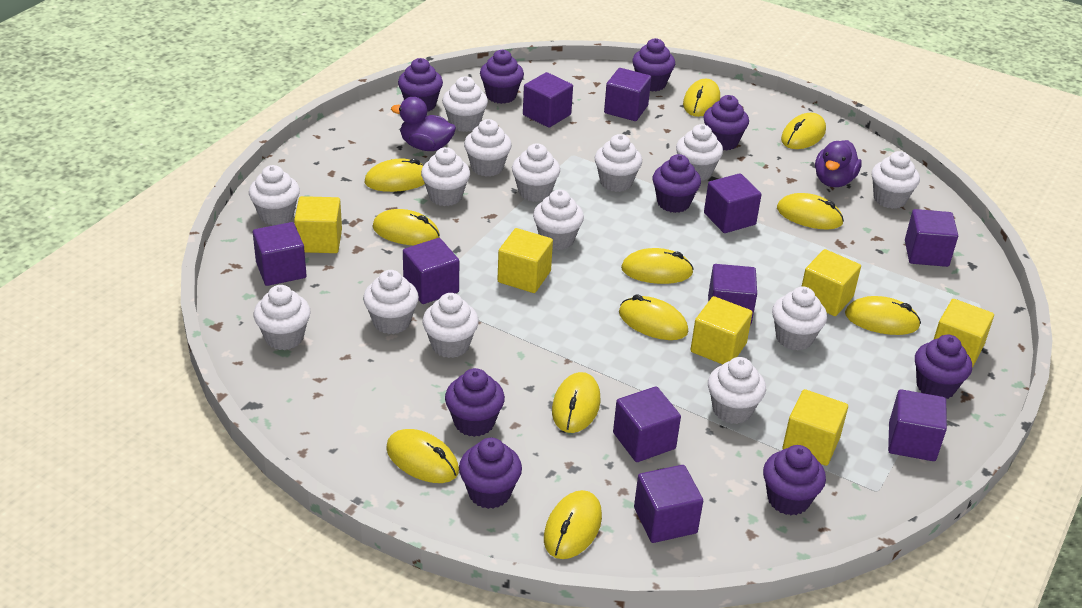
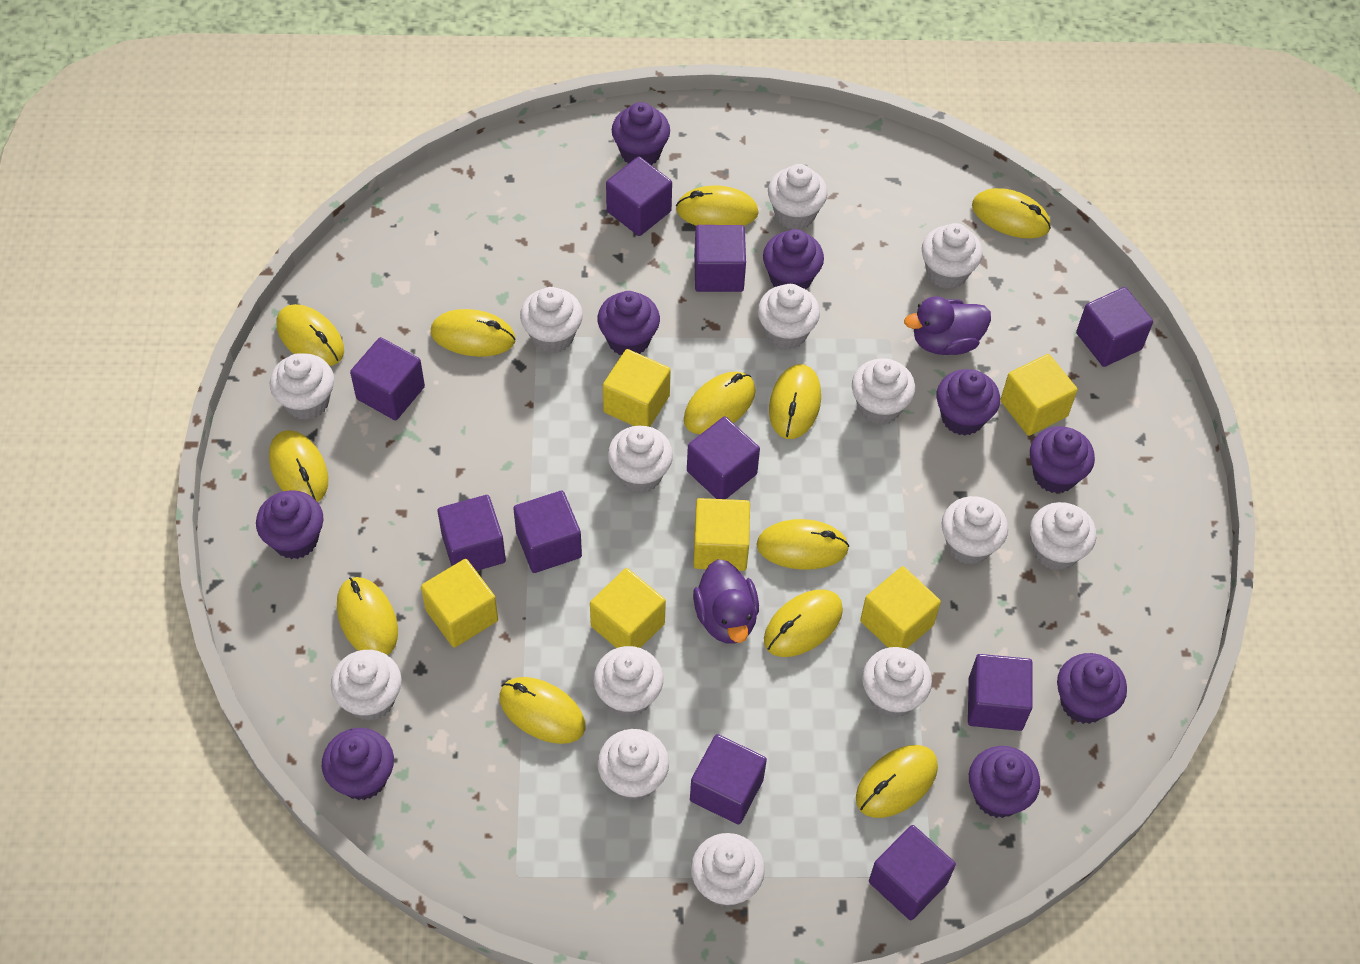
yellow mouse: 11 -> 12

